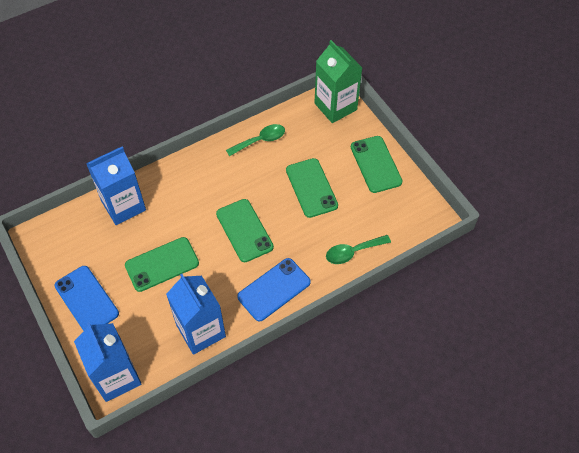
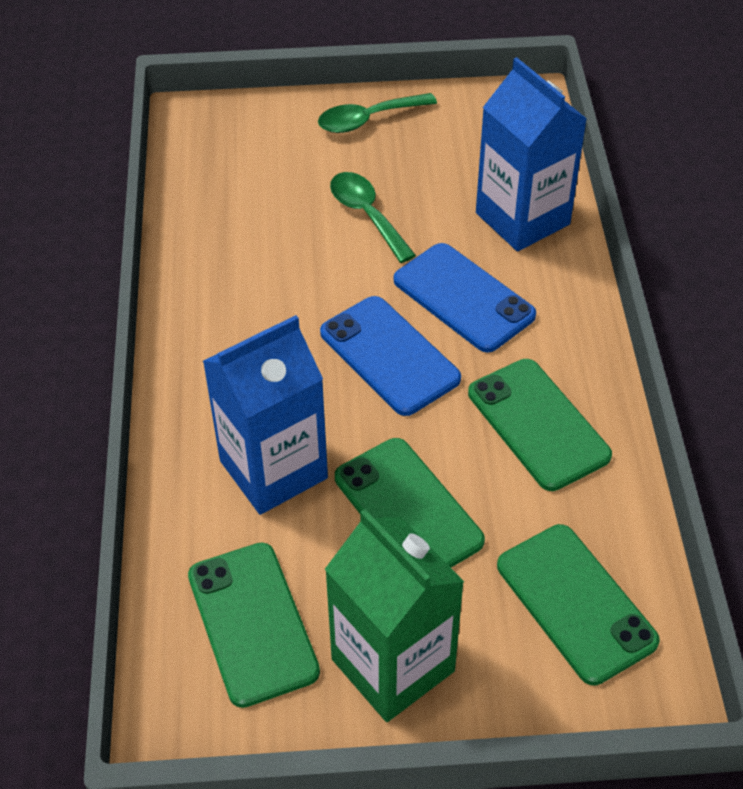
blue carton: 3 -> 2

